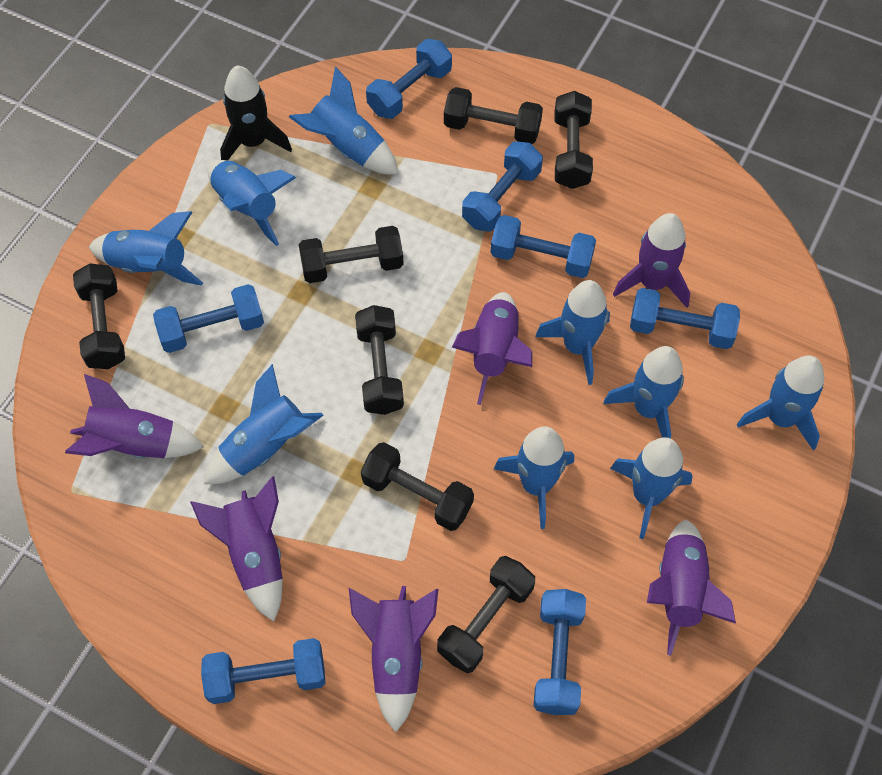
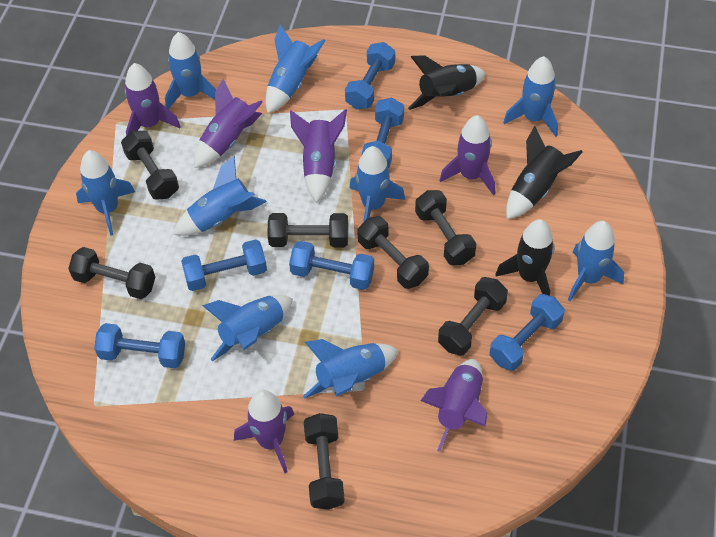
black rocket: 1 -> 3
blue dumbbell: 7 -> 6

